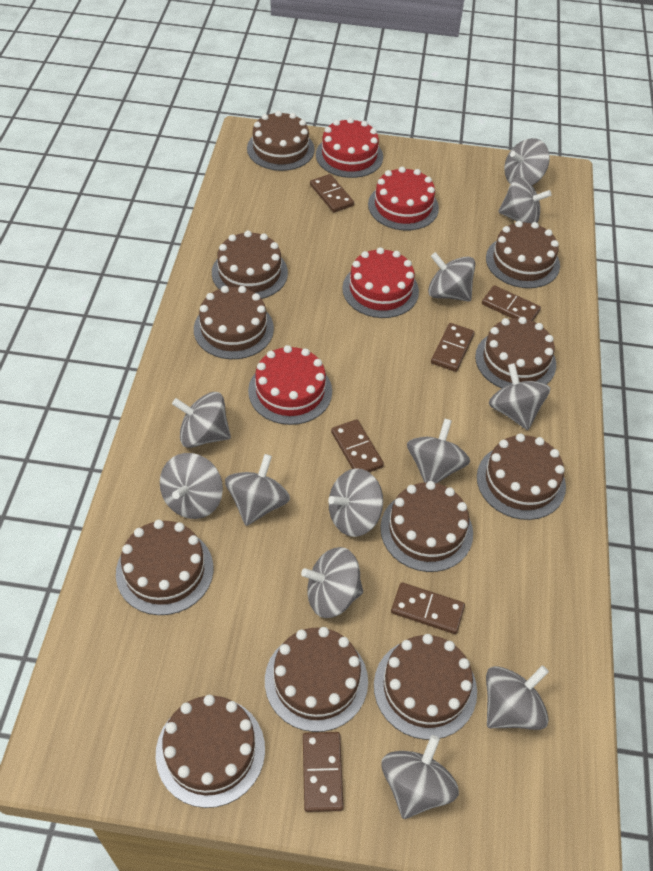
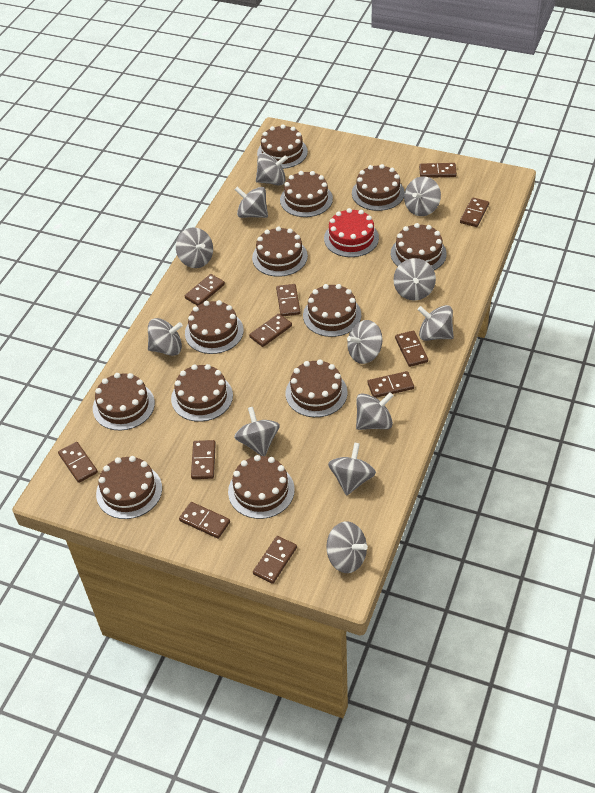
brown cake: 11 -> 12
brown domino: 6 -> 11
red cake: 4 -> 1

